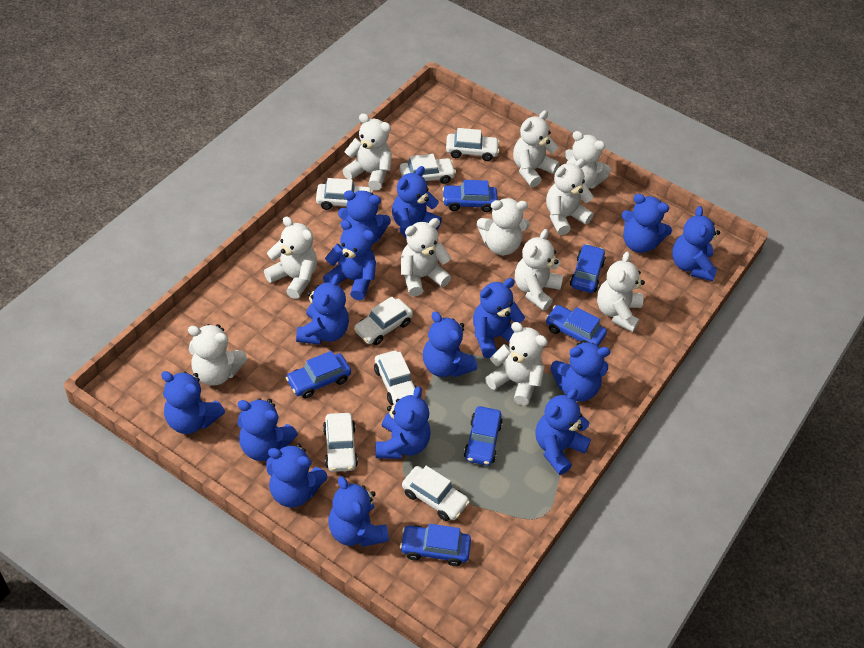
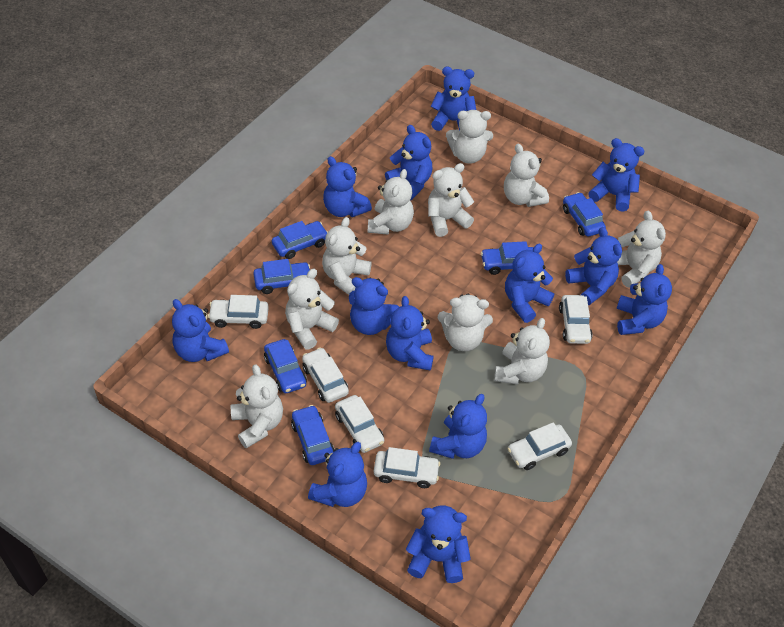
blue teddy bear: 15 -> 13
white car: 7 -> 6
white teddy bear: 11 -> 10

